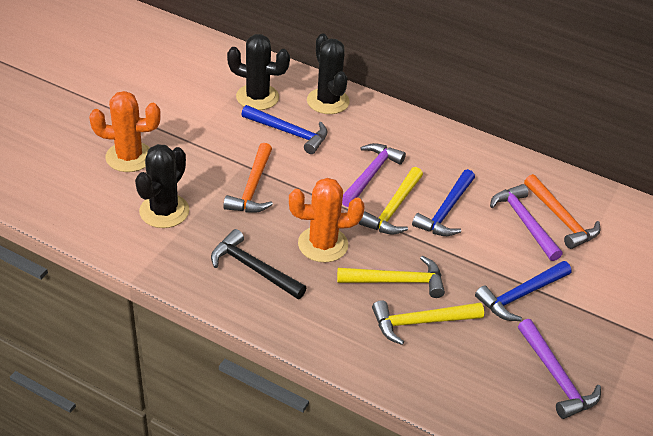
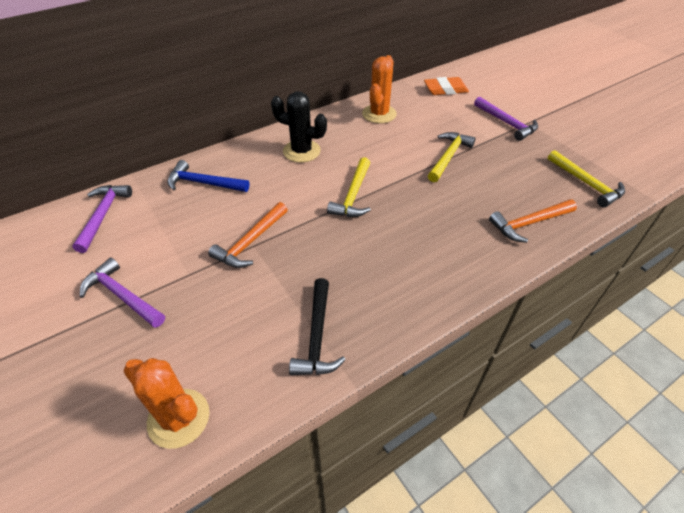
black cactus: 3 -> 1
blue hammer: 3 -> 1
orange eraser: 0 -> 1

